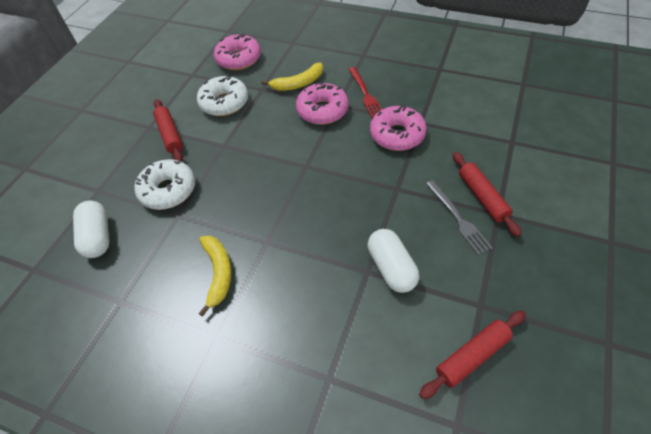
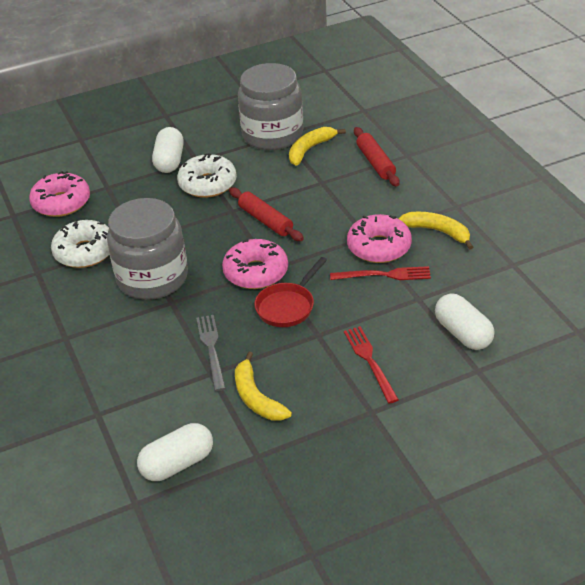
grey jar: 0 -> 2
red fork: 1 -> 2
red pan: 0 -> 1
red rolling pin: 3 -> 2
white capsule: 2 -> 3
yellow banana: 2 -> 3

